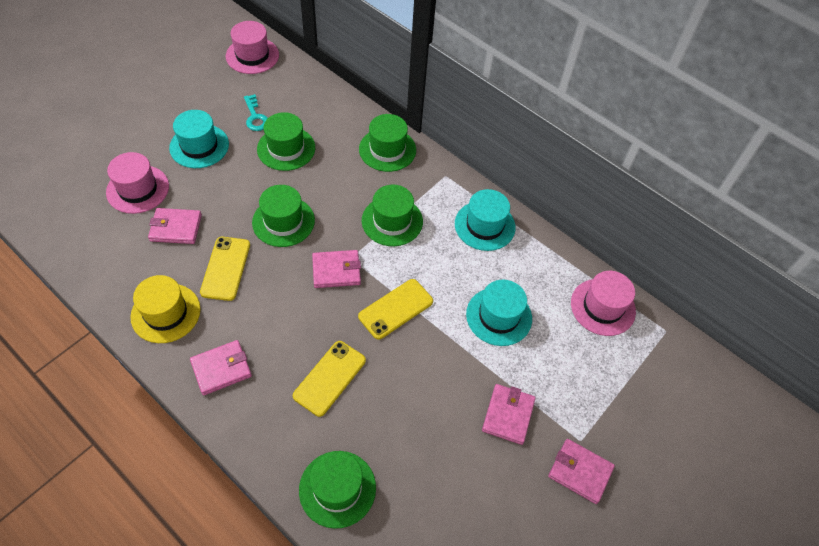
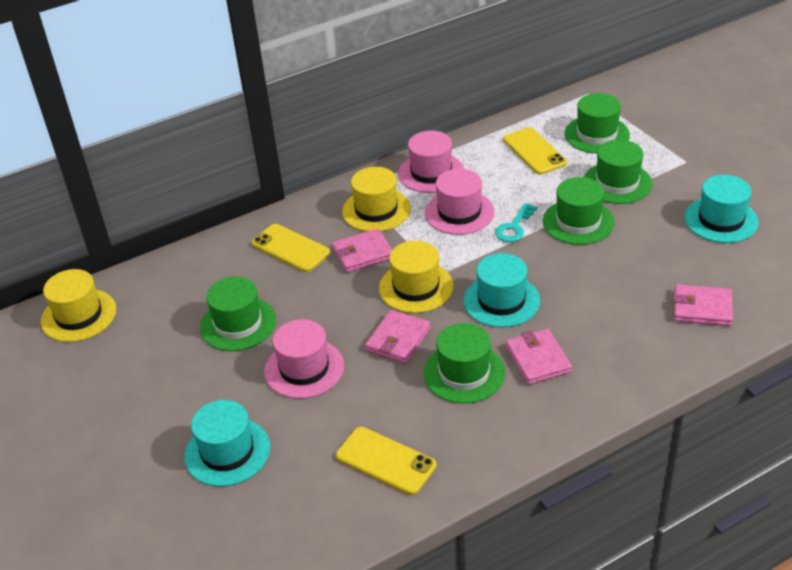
pink wallet: 5 -> 4
yellow hat: 1 -> 3

